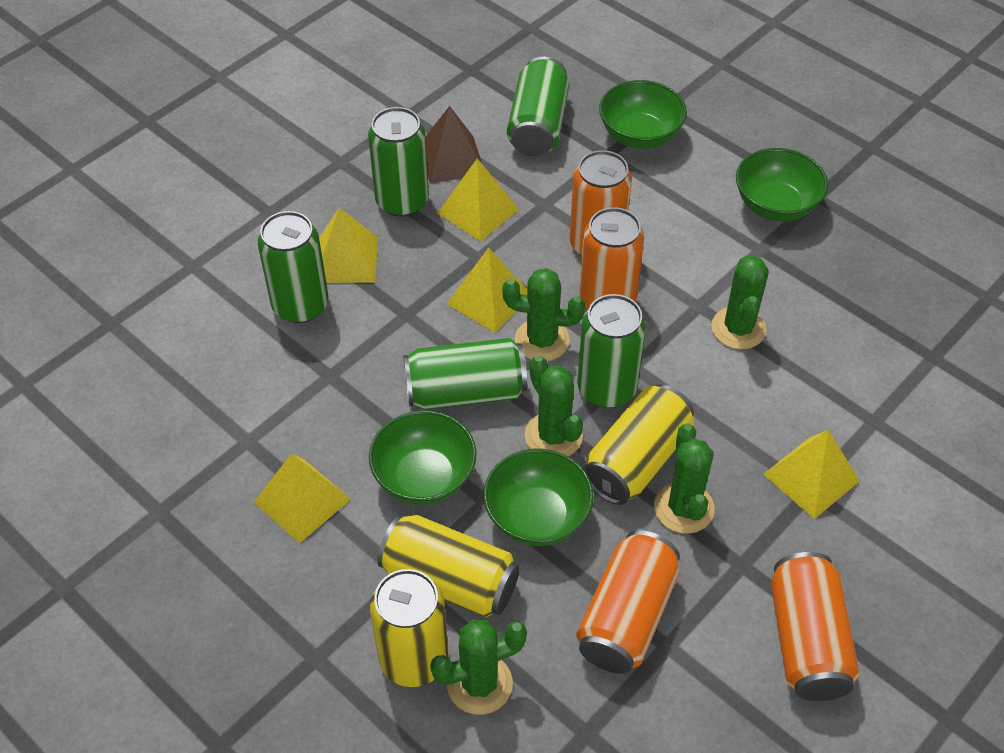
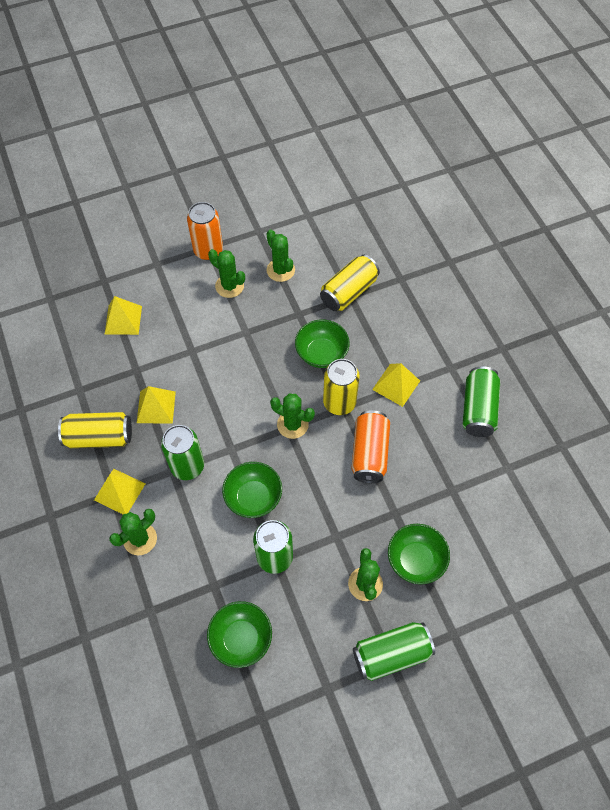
brown pyramid: 1 -> 0
green can: 5 -> 4
orange can: 4 -> 2
yellow pyramid: 5 -> 4

